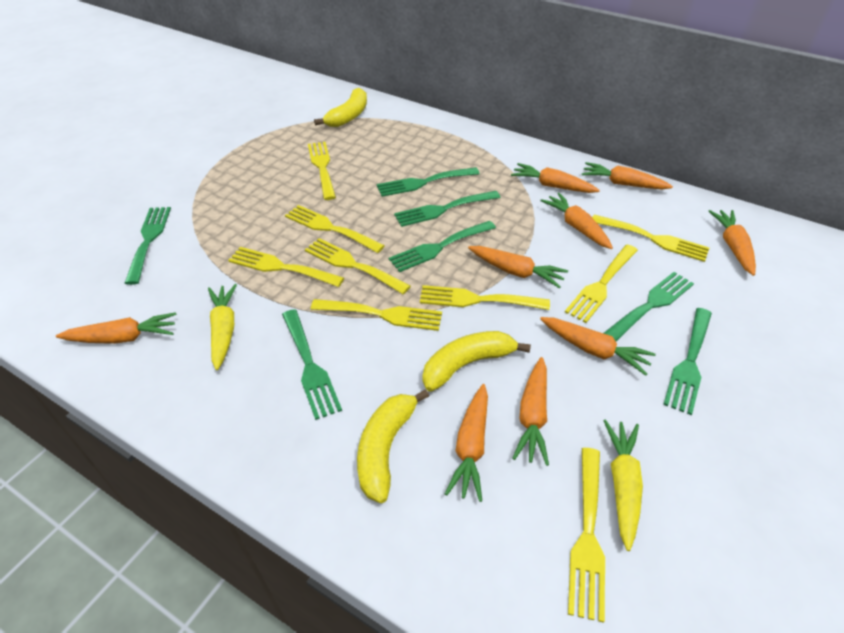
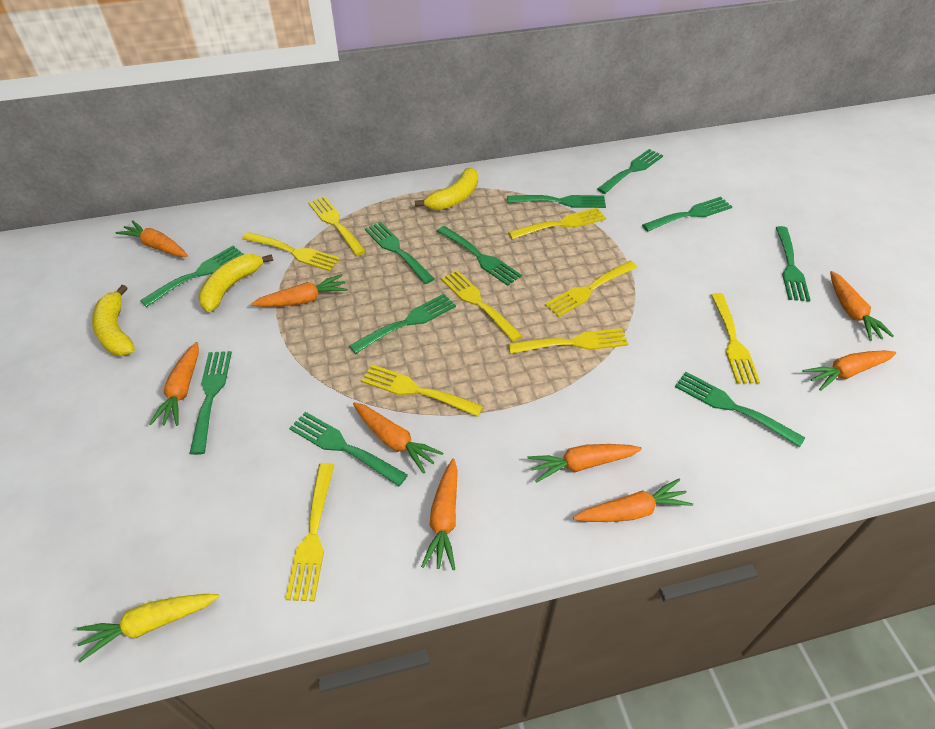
green fork: 7 -> 11
yellow carrot: 2 -> 1

